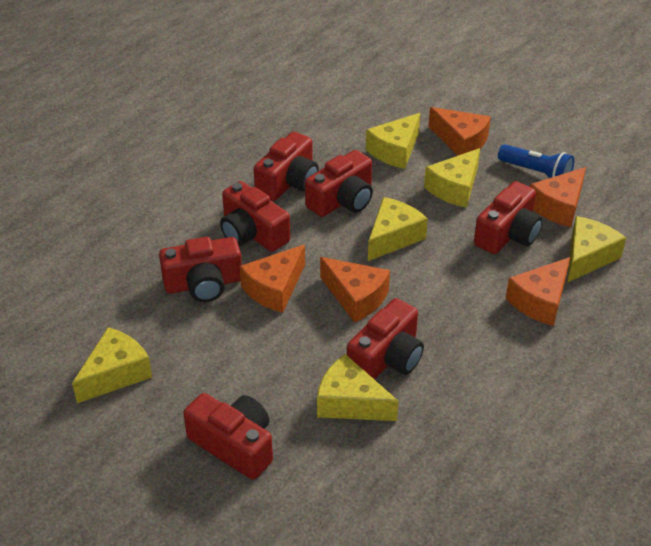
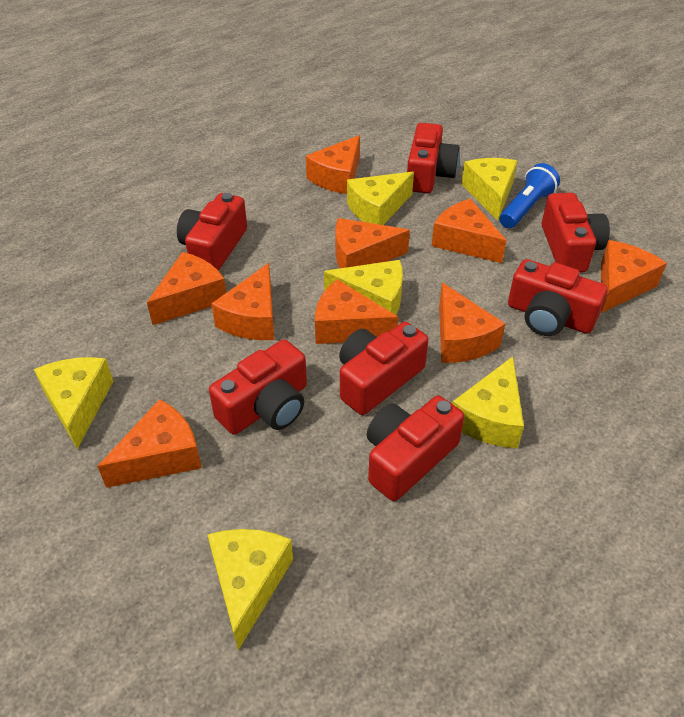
orange cheese: 5 -> 9

